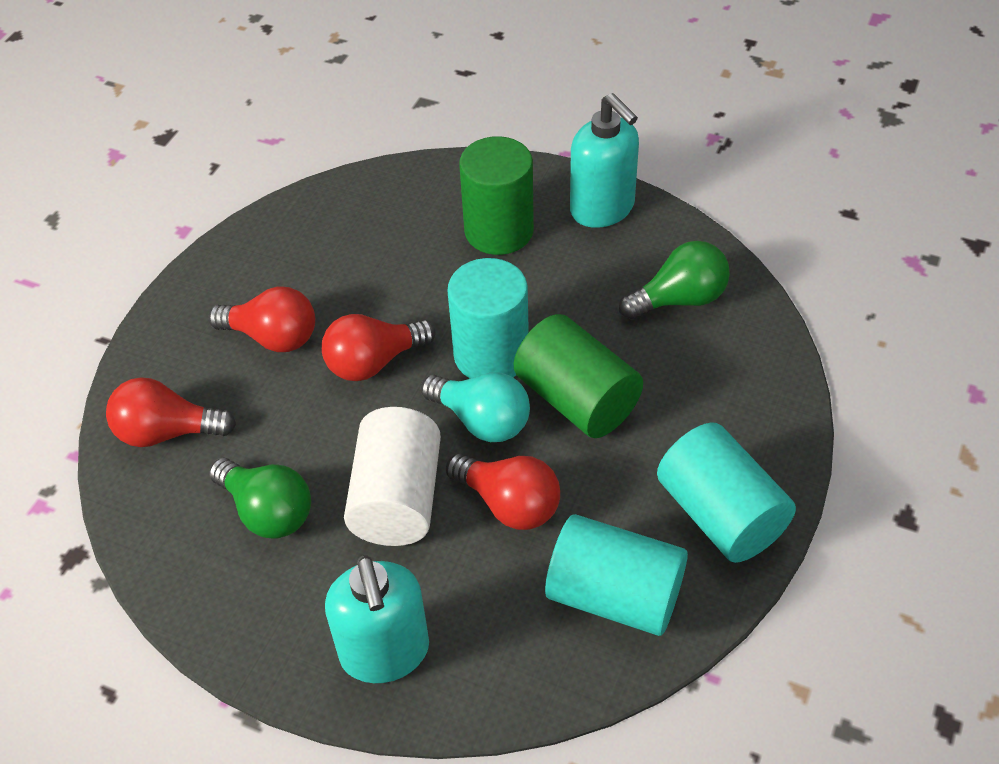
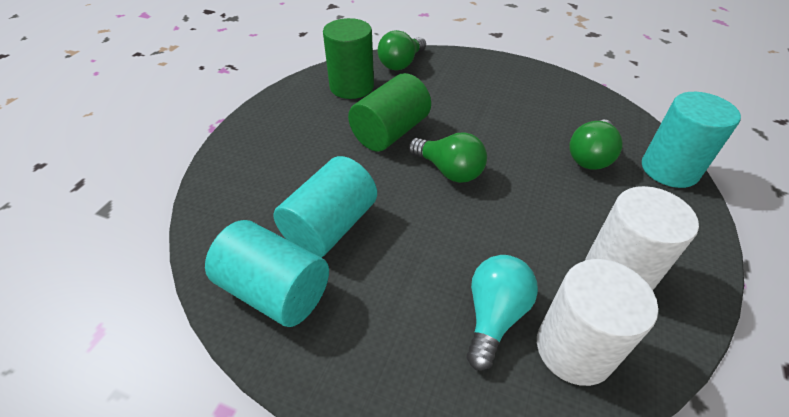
green light bulb: 2 -> 3
red light bulb: 4 -> 0
turquoise soap dispenser: 2 -> 0
white cylinder: 1 -> 2

